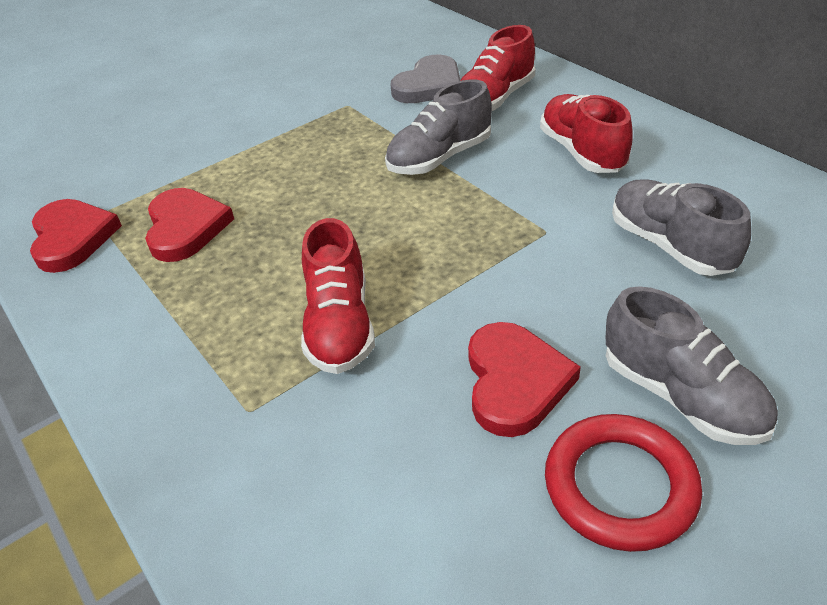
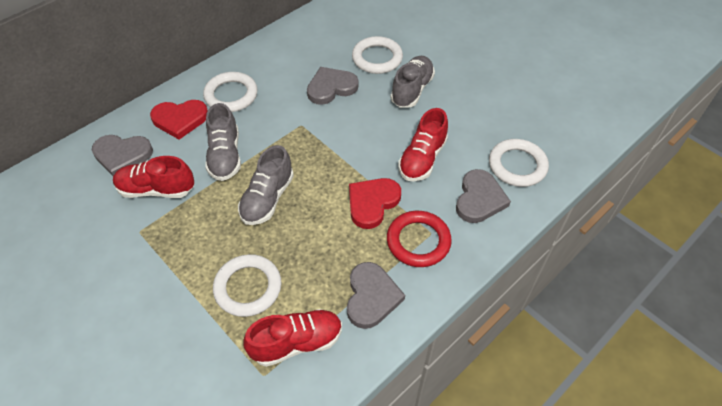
grey heart: 1 -> 4
red heart: 3 -> 2
white ring: 0 -> 4

